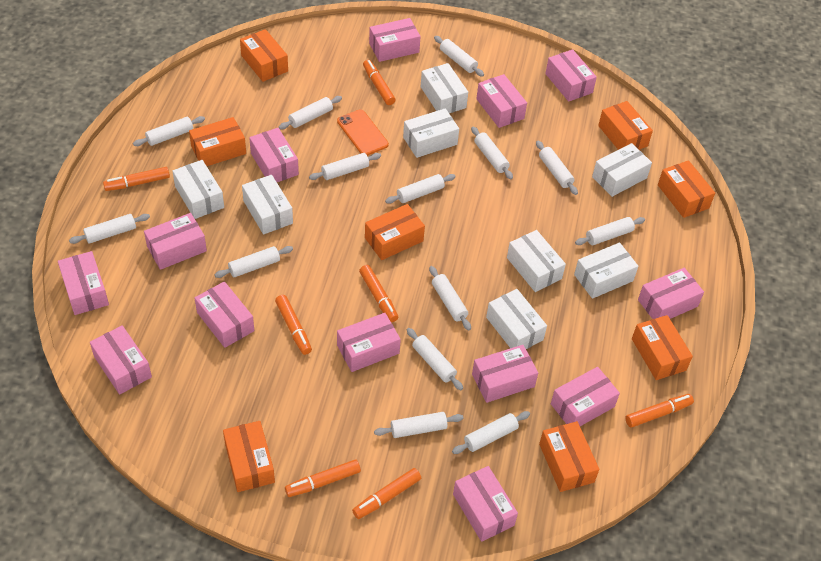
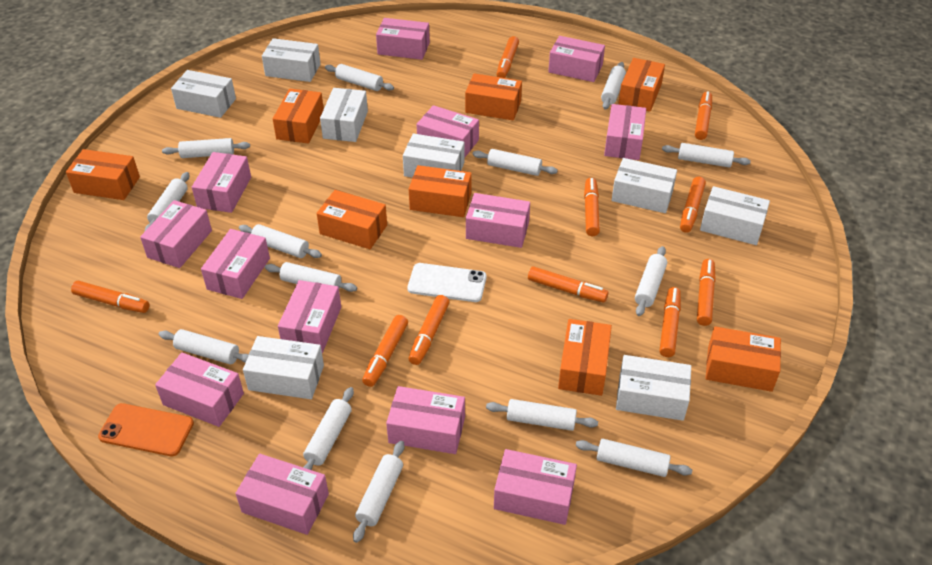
orange marker: 7 -> 10
white phone: 0 -> 1

